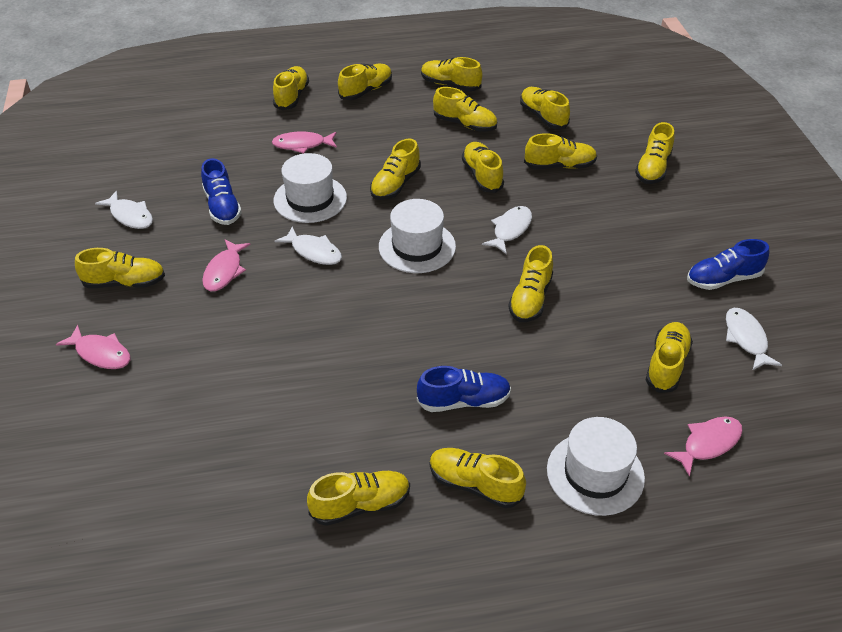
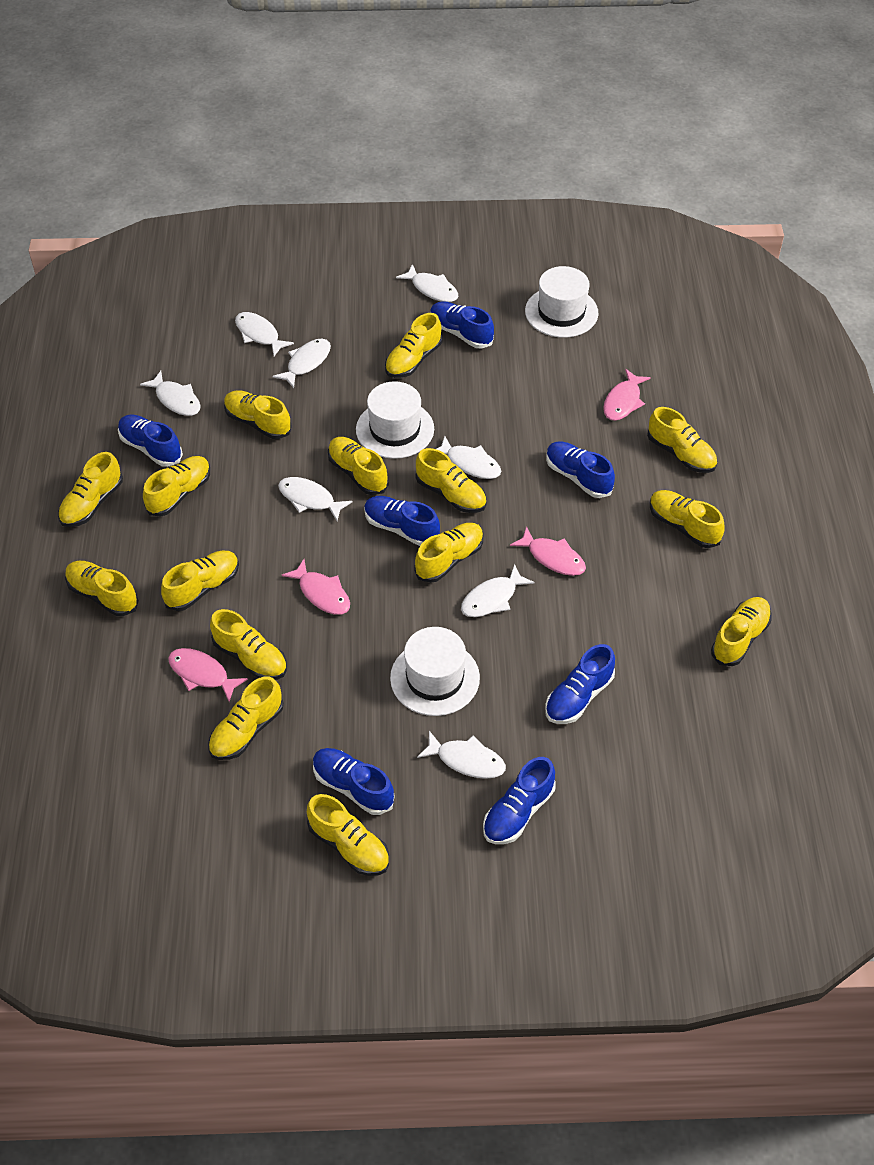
blue shoe: 3 -> 7
white fish: 4 -> 8
yellow shoe: 14 -> 15

